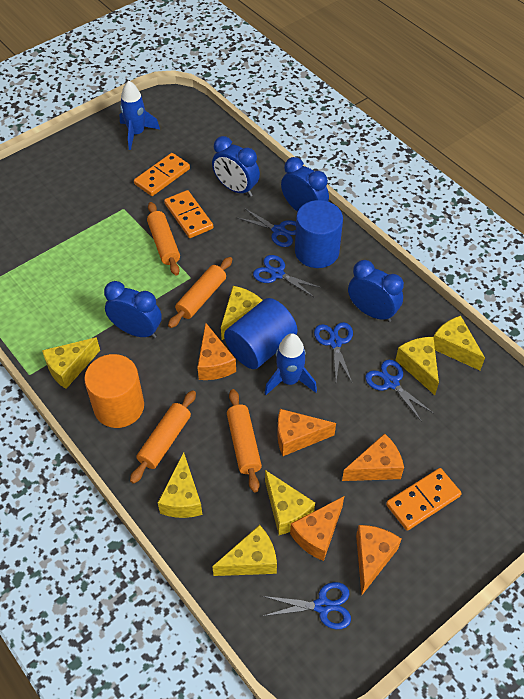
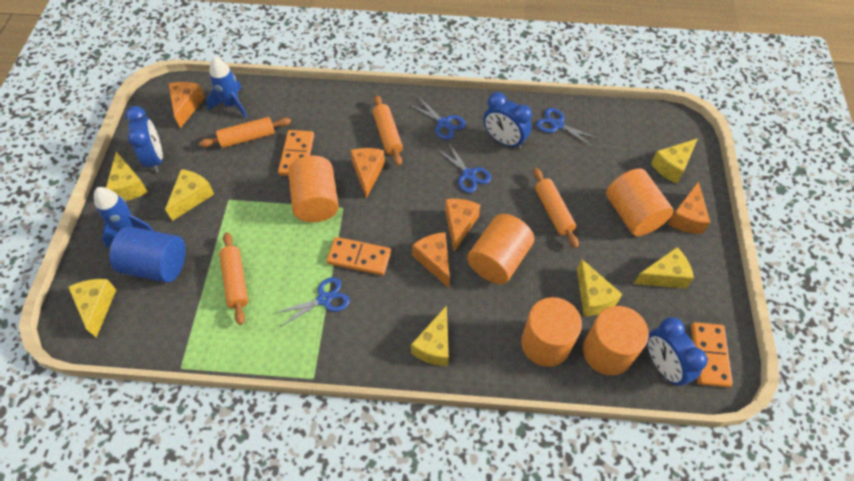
blue clock: 4 -> 3
blue cylinder: 2 -> 1
blue scissors: 5 -> 4
orange cylinder: 1 -> 5

